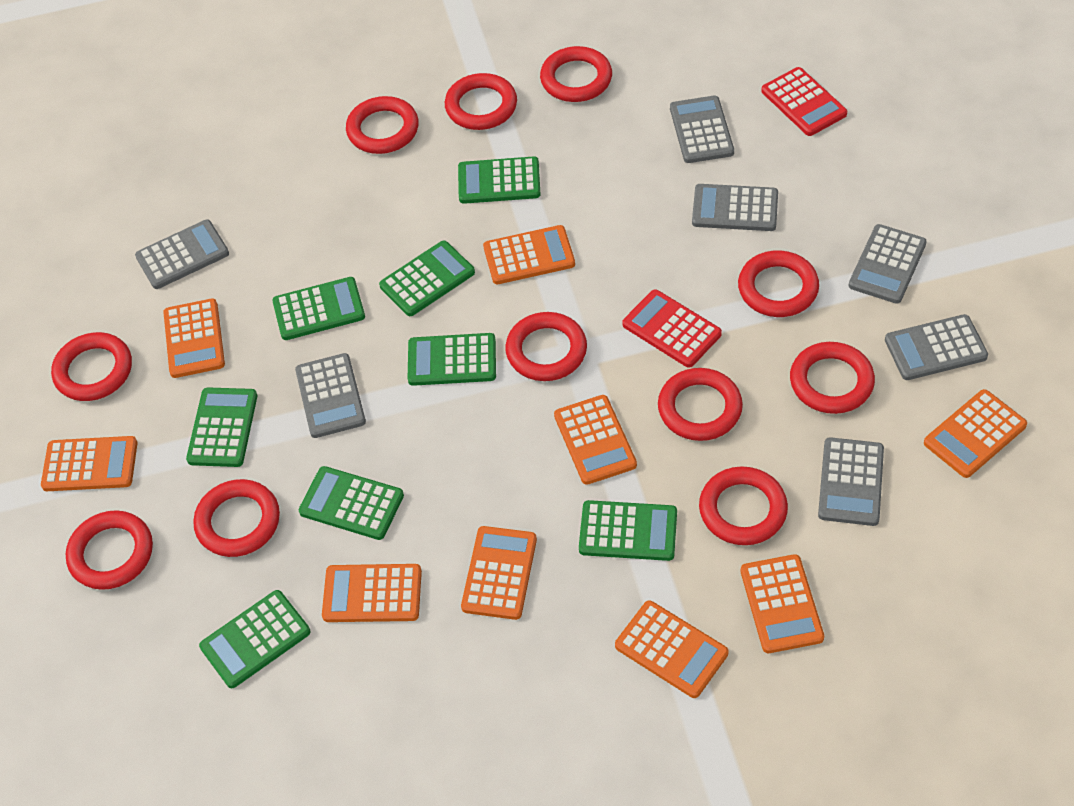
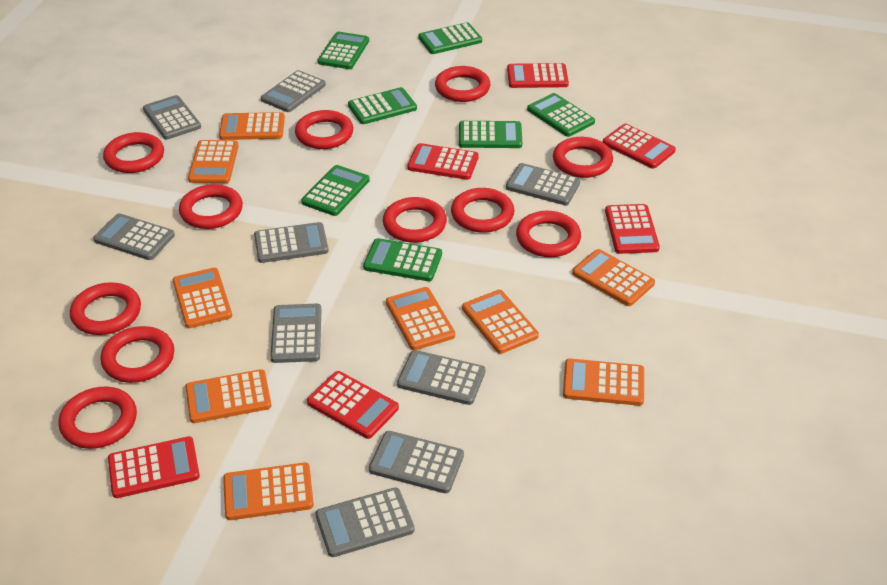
green calculator: 8 -> 7
grey calculator: 7 -> 9
red calculator: 2 -> 6

